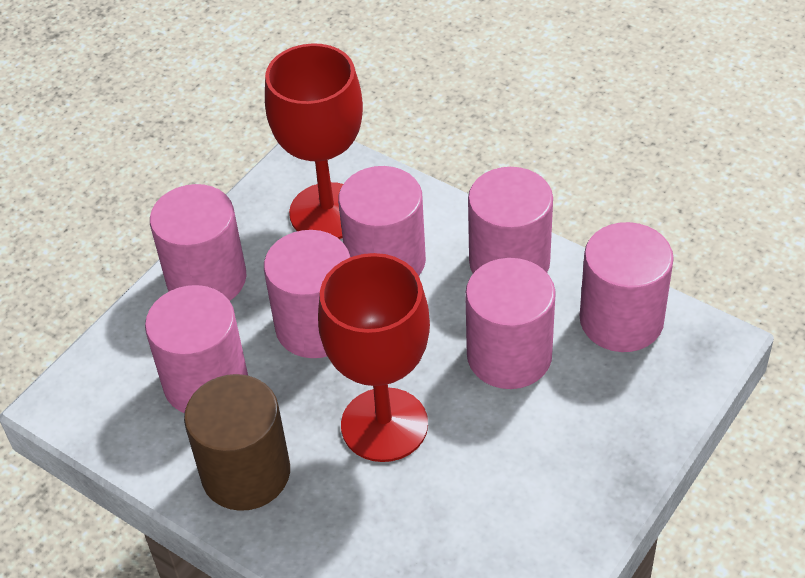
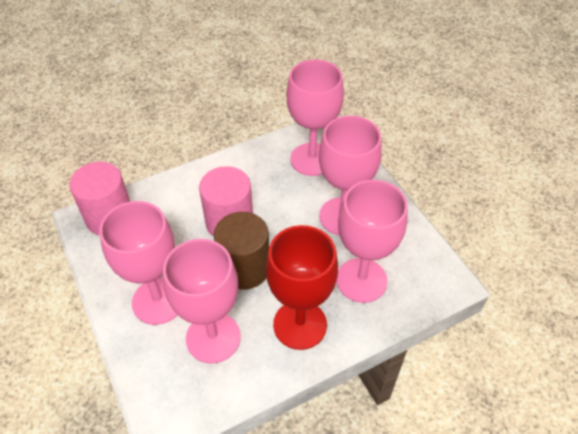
pink cylinder: 7 -> 2
pink goblet: 0 -> 5
red goblet: 2 -> 1

